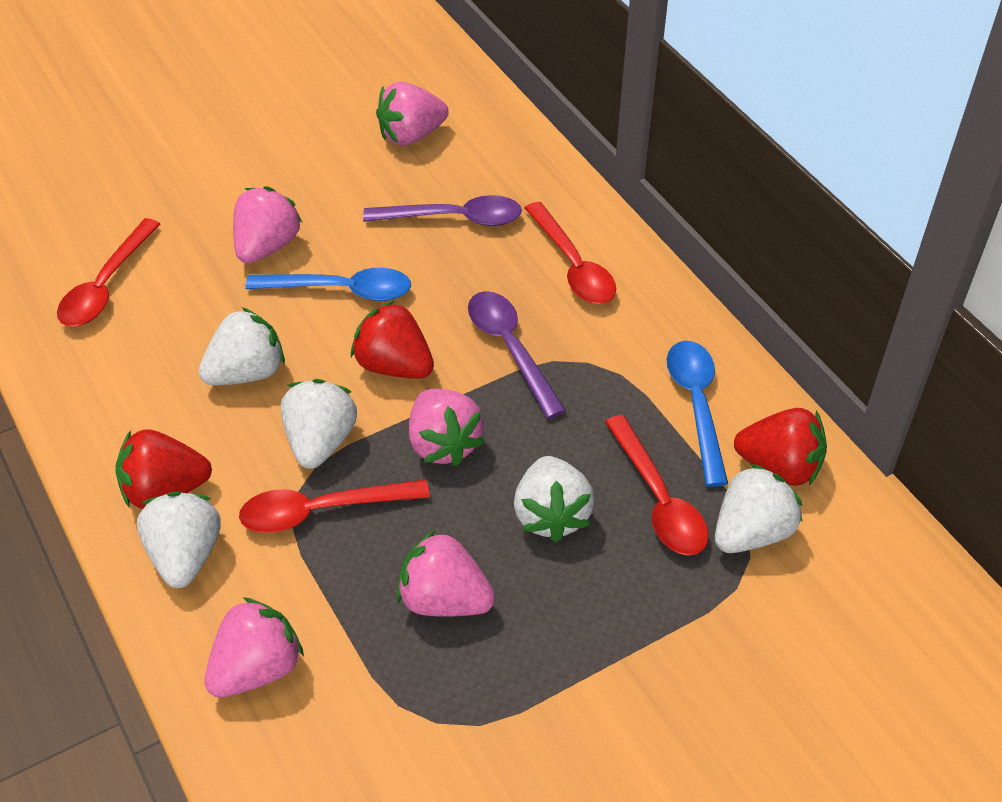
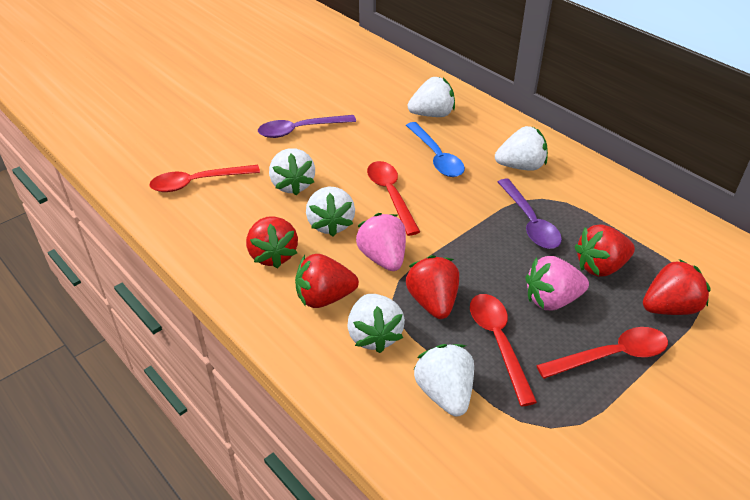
blue spoon: 2 -> 1
pink strawberry: 5 -> 2
red strawberry: 3 -> 5
white strawberry: 5 -> 6

